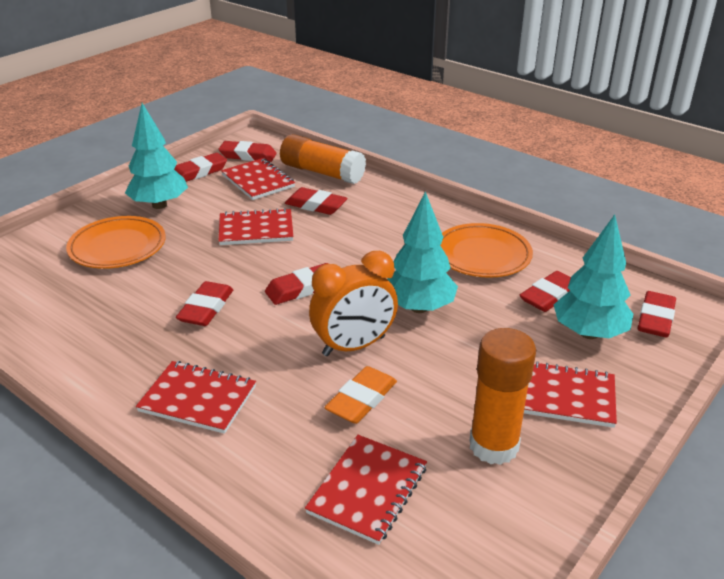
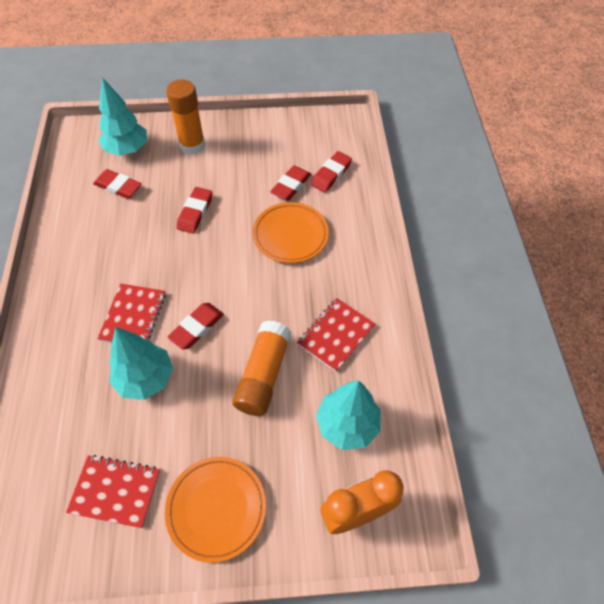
orange eraser: 1 -> 0
red eraser: 7 -> 5
red notebook: 5 -> 3

